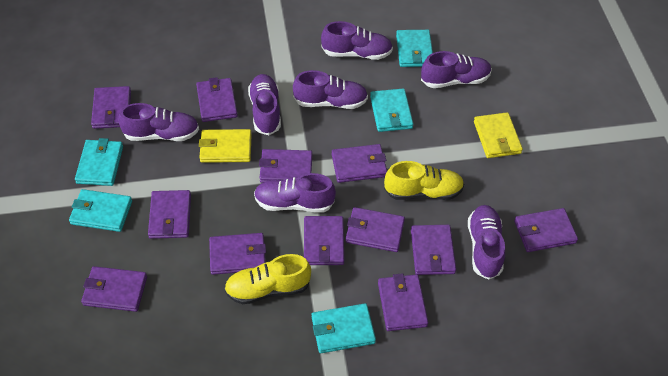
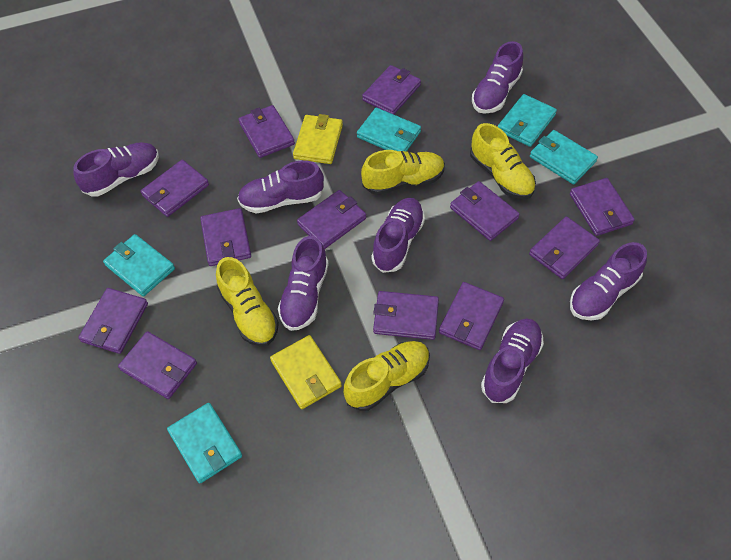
yellow shoe: 2 -> 4

